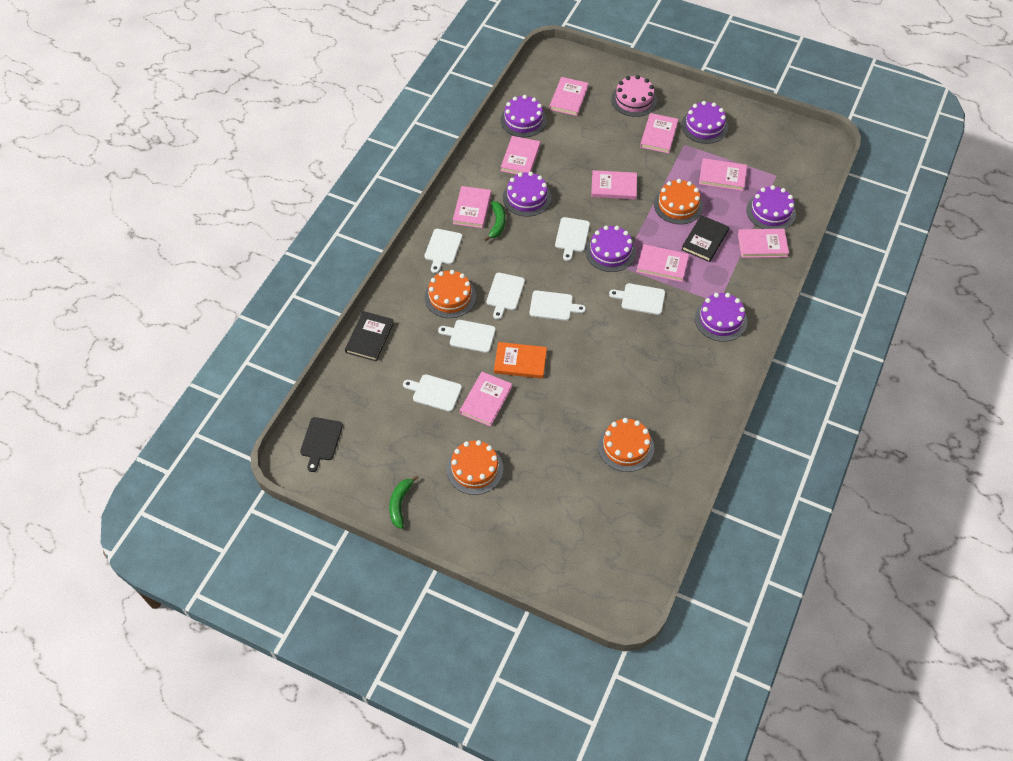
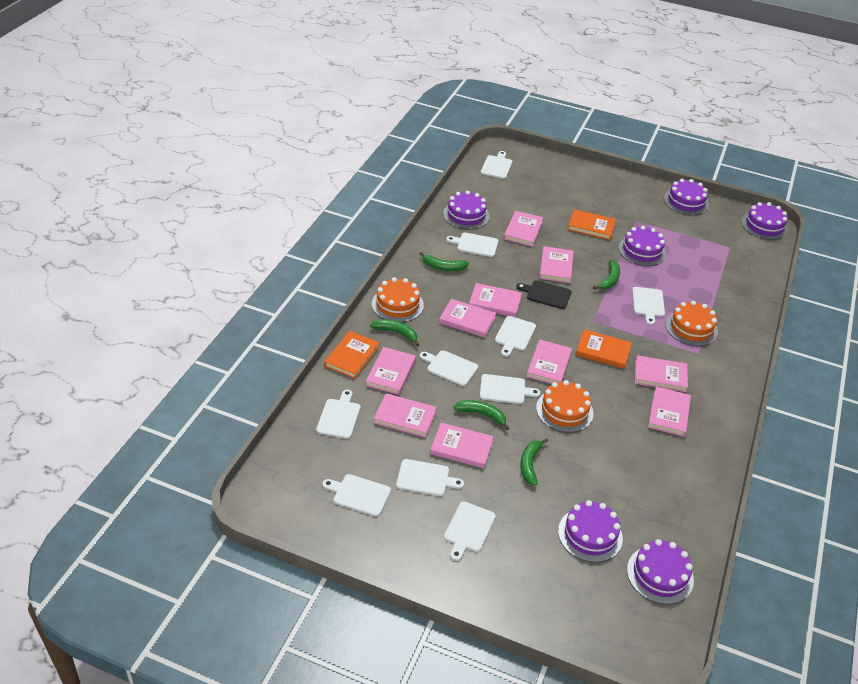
black book: 2 -> 0
green banana: 2 -> 5
orange book: 1 -> 3
orange cake: 4 -> 3
pink book: 9 -> 10
pink cake: 1 -> 0
white cutting board: 7 -> 10

